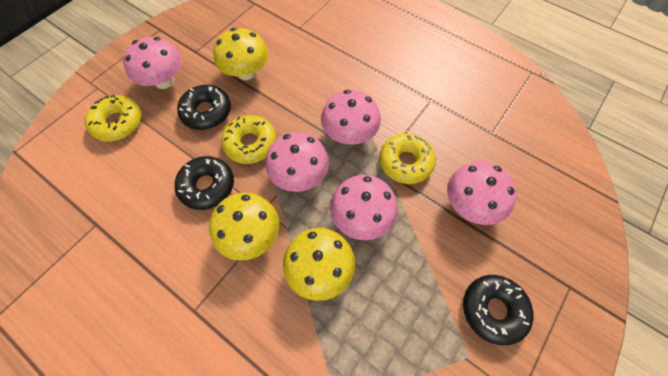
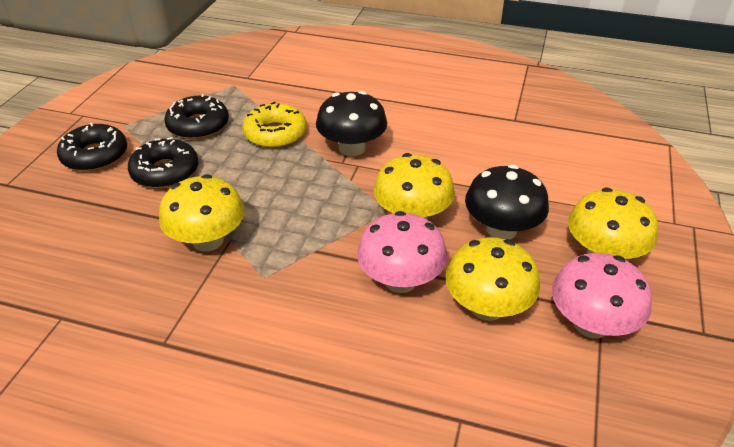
black mushroom: 0 -> 2
pink mushroom: 5 -> 2
yellow donut: 3 -> 1
yellow mushroom: 3 -> 4

